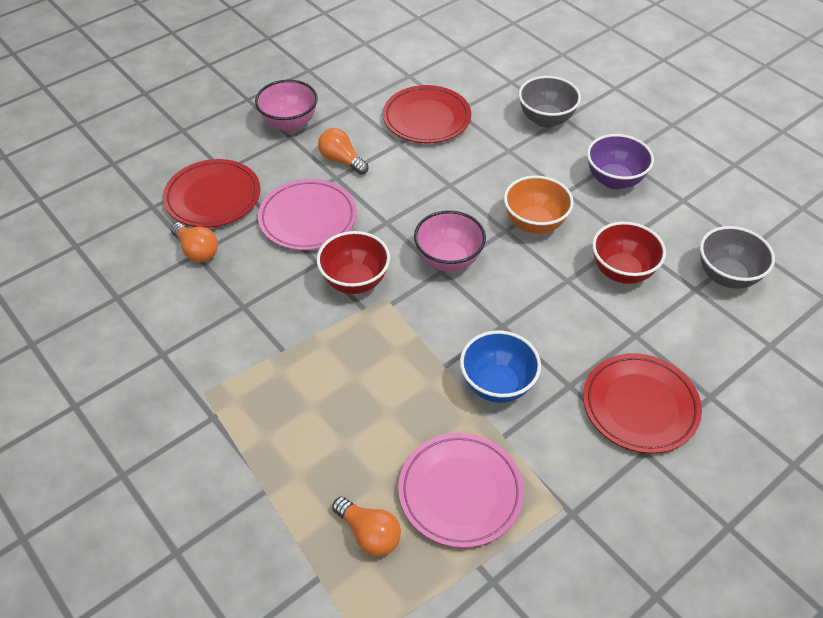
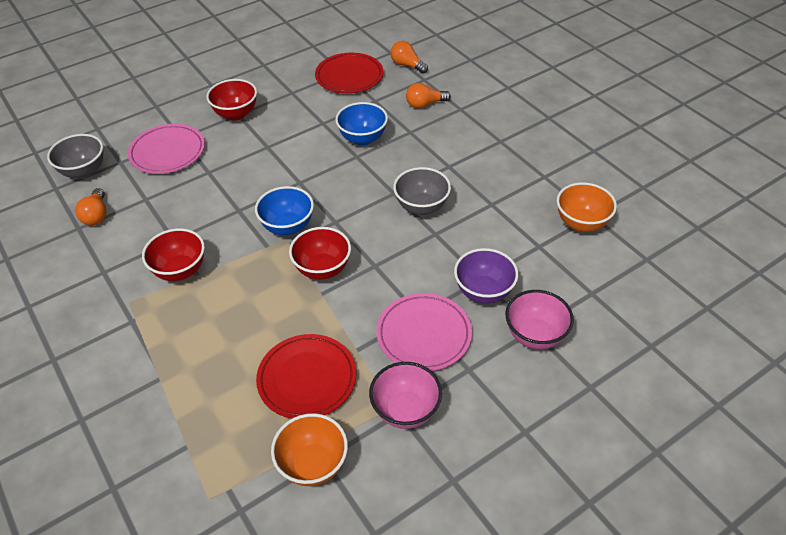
blue bowl: 1 -> 2
orange bowl: 1 -> 2
red bowl: 2 -> 3
red plate: 3 -> 2

